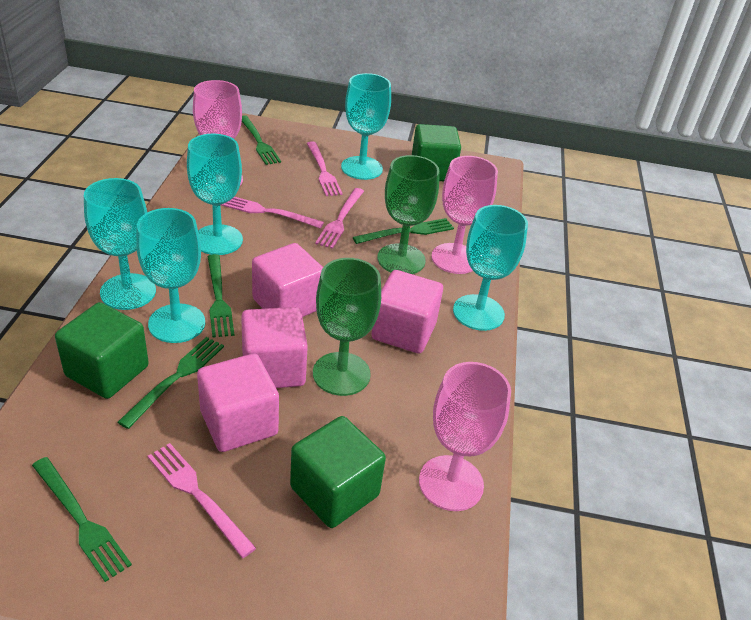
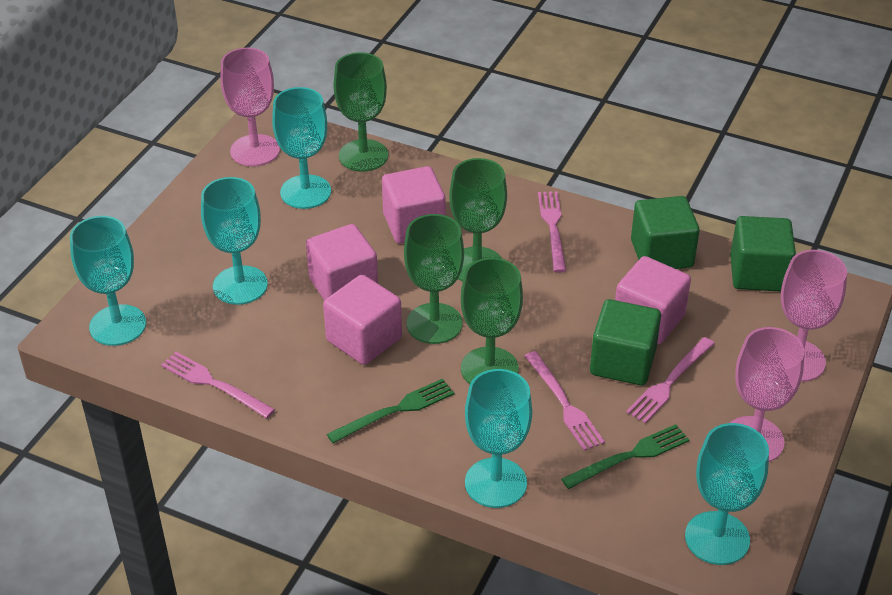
green fork: 5 -> 2
green goblet: 2 -> 4

